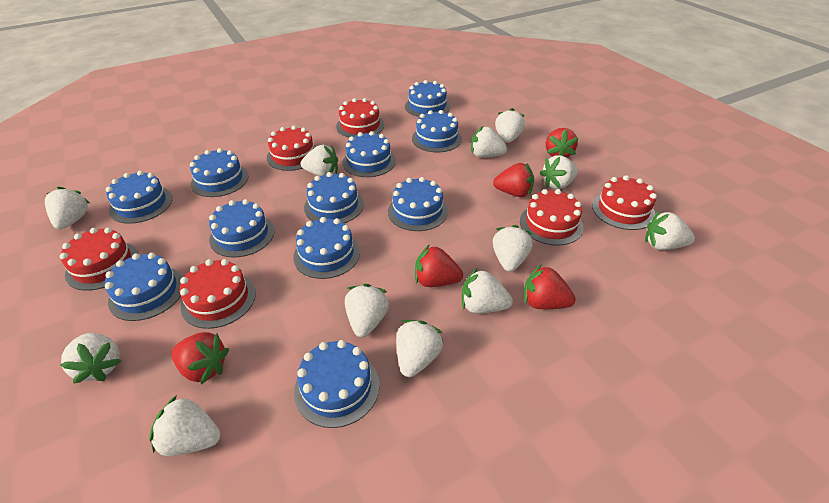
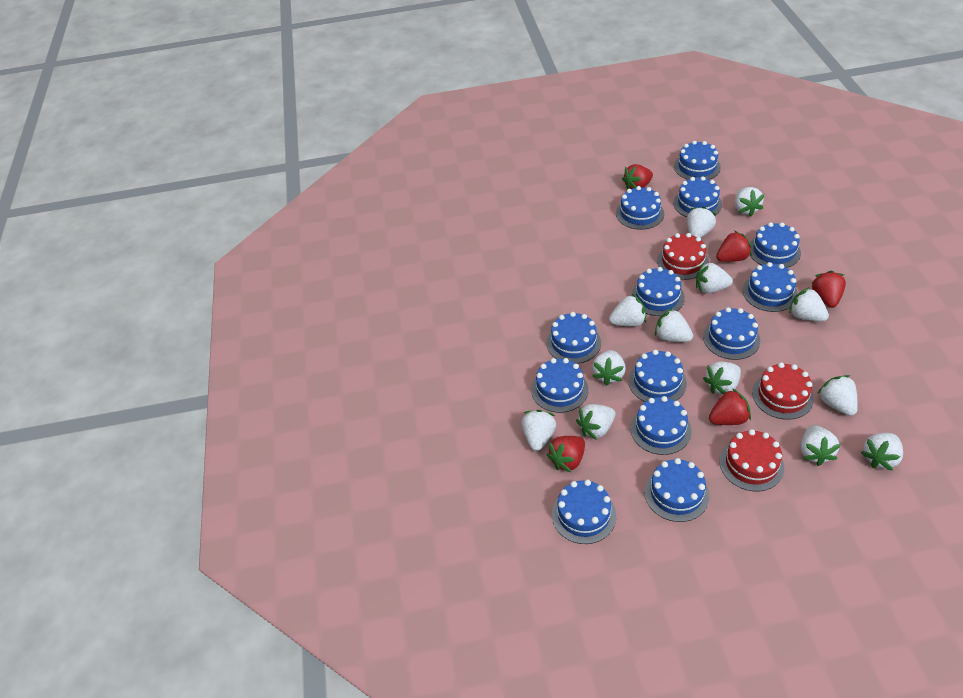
blue cake: 11 -> 13
red cake: 6 -> 3
white strawberry: 12 -> 13

